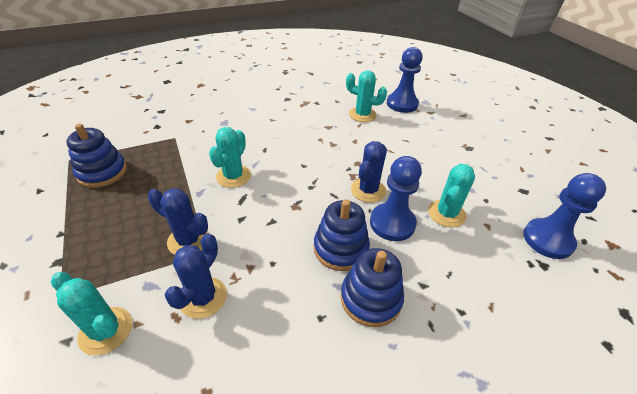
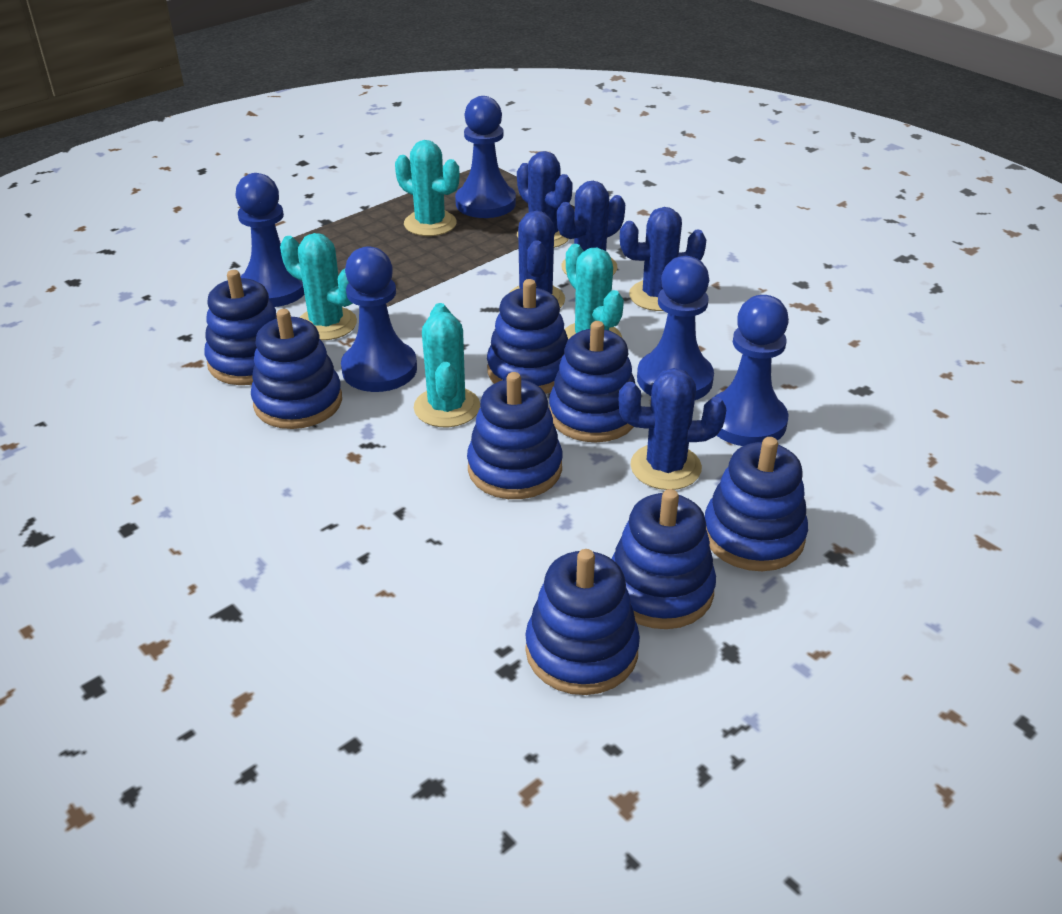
blue cactus: 3 -> 5
blue pawn: 3 -> 5
blue stacking toy: 3 -> 8

